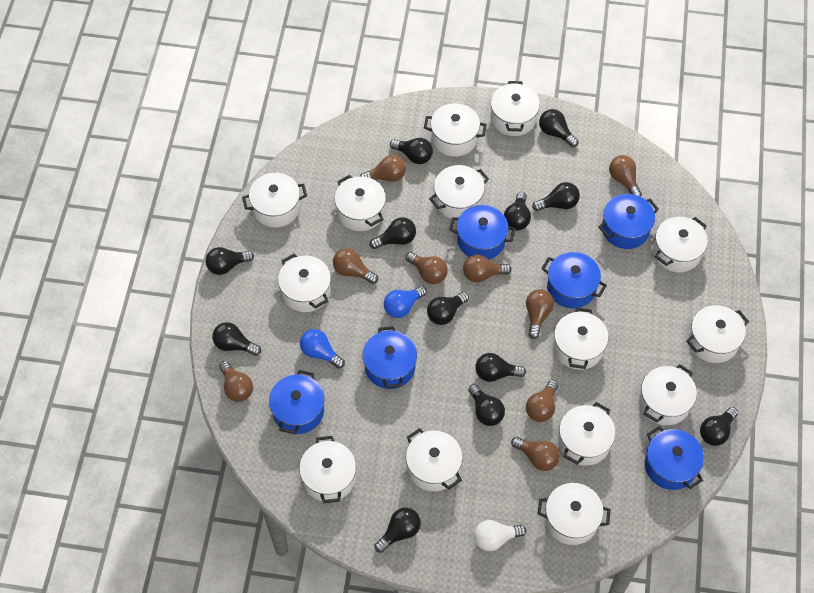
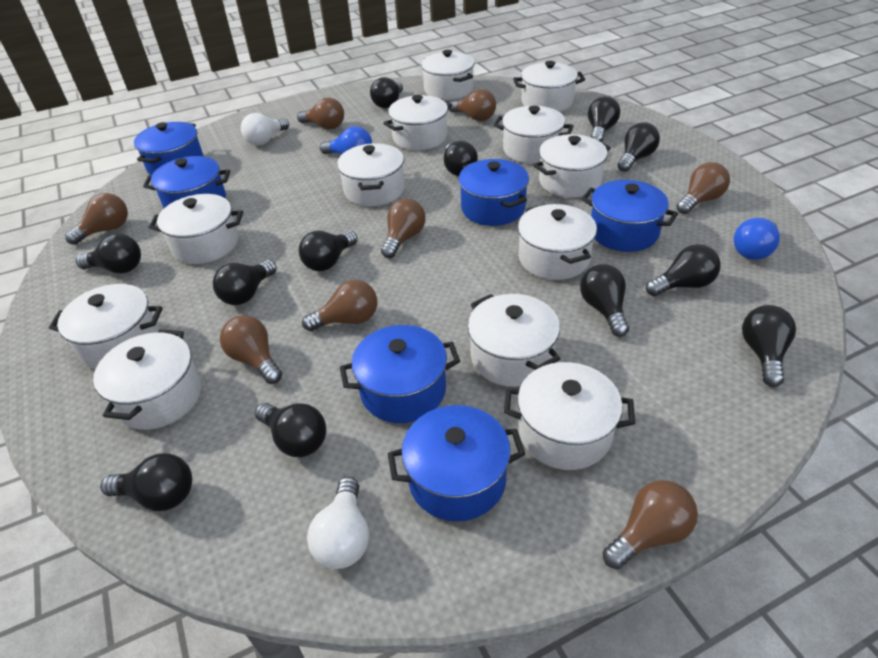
brown light bulb: 9 -> 8
white light bulb: 1 -> 2
white pot: 14 -> 12

